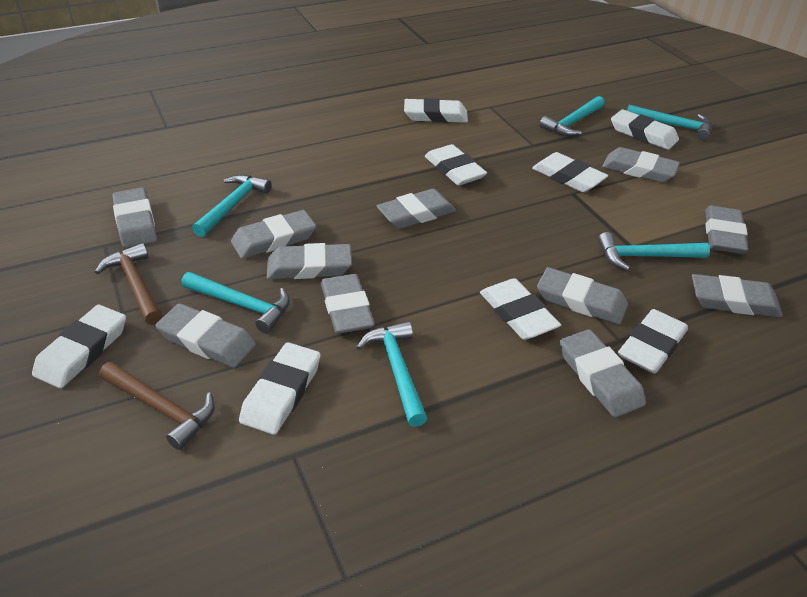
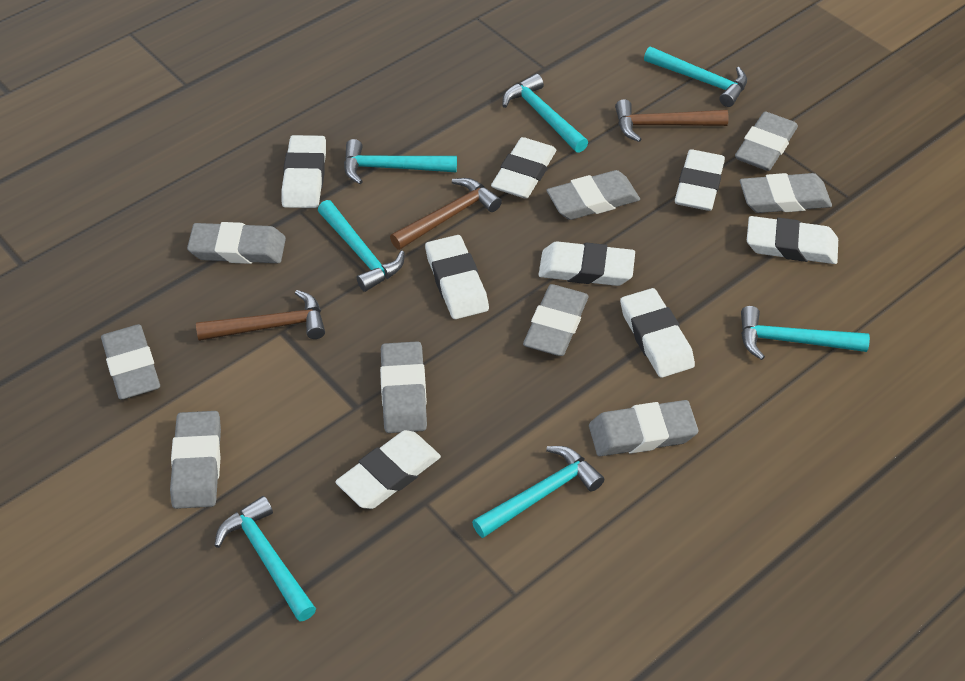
brown hammer: 2 -> 3
grey eraser: 11 -> 9
turquoise hammer: 6 -> 7

